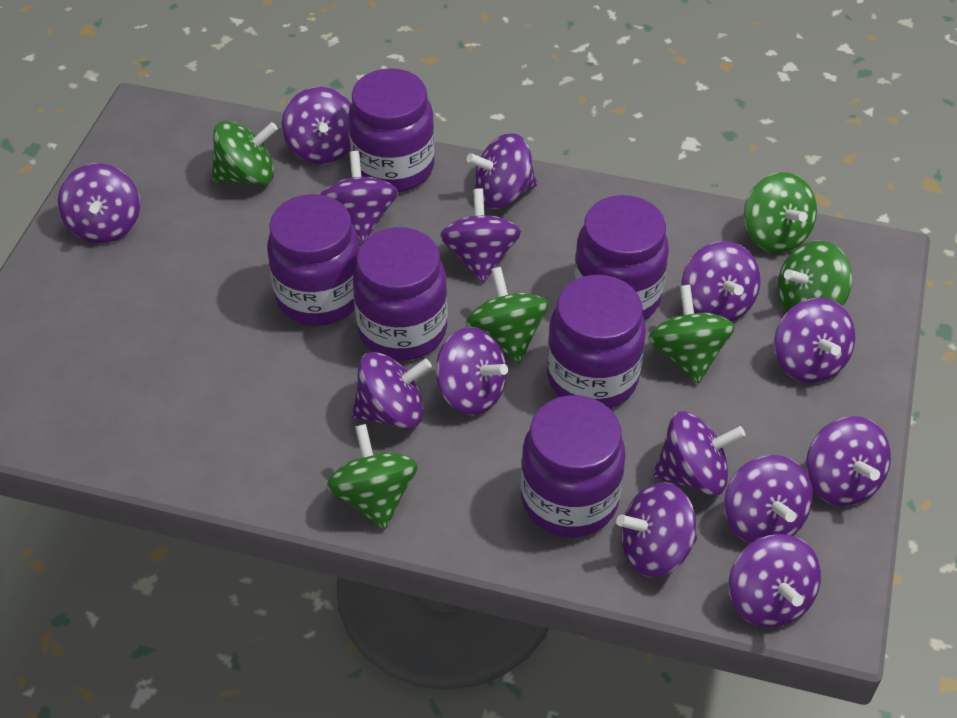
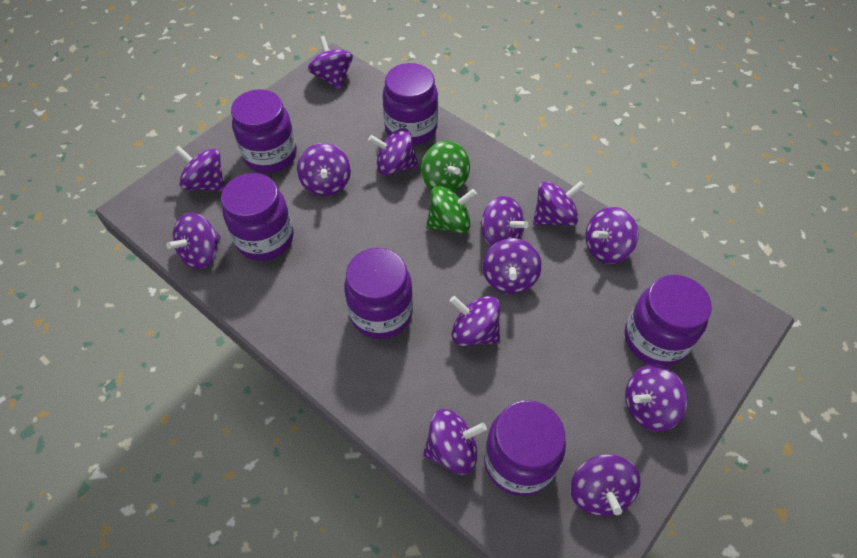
green spinning top: 6 -> 2
purple spinning top: 14 -> 13

